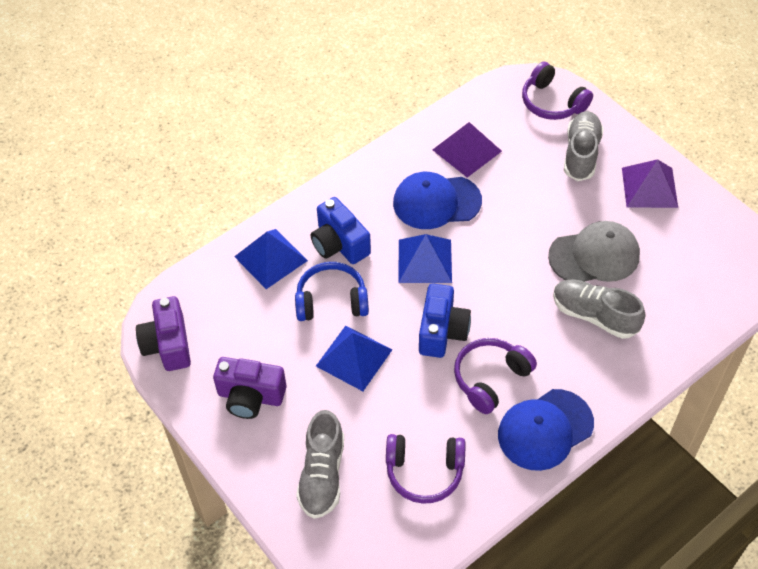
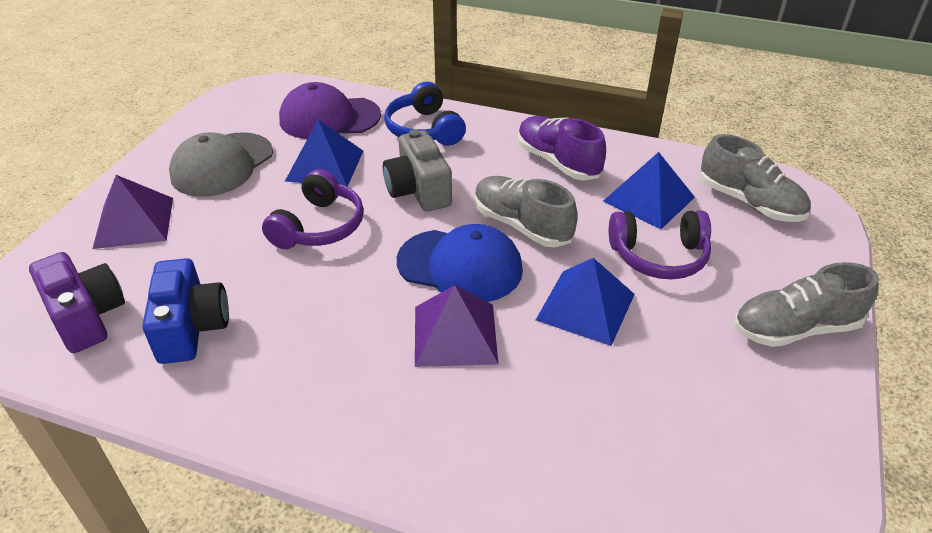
blue camera: 2 -> 1
blue cap: 2 -> 1
grey camera: 0 -> 1
purple camera: 2 -> 1
purple cap: 0 -> 1
purple headphones: 3 -> 2
purple shoe: 0 -> 1

